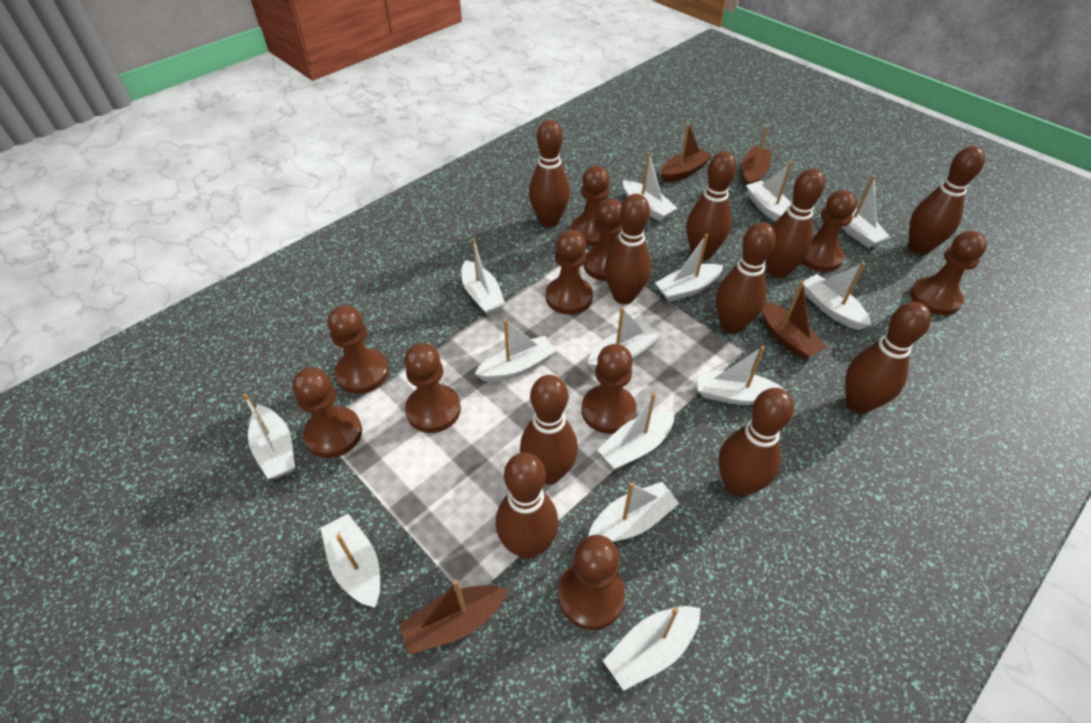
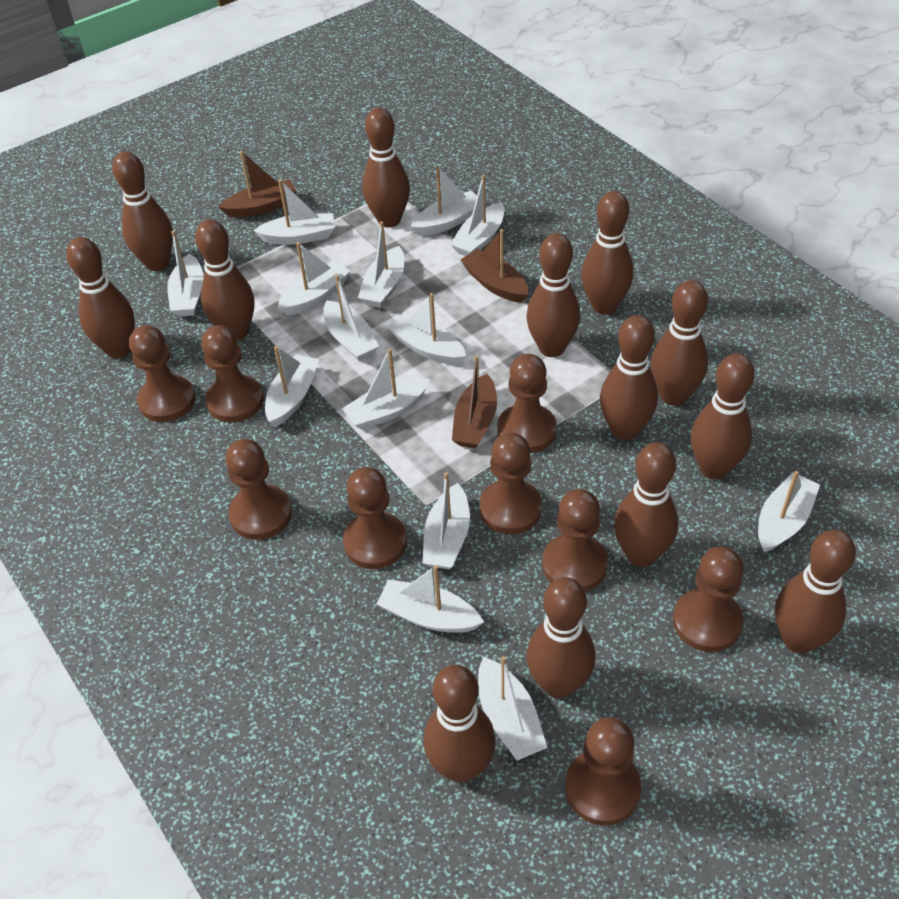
brown boat: 4 -> 3
brown bowling pin: 10 -> 13
brown pawn: 10 -> 9

